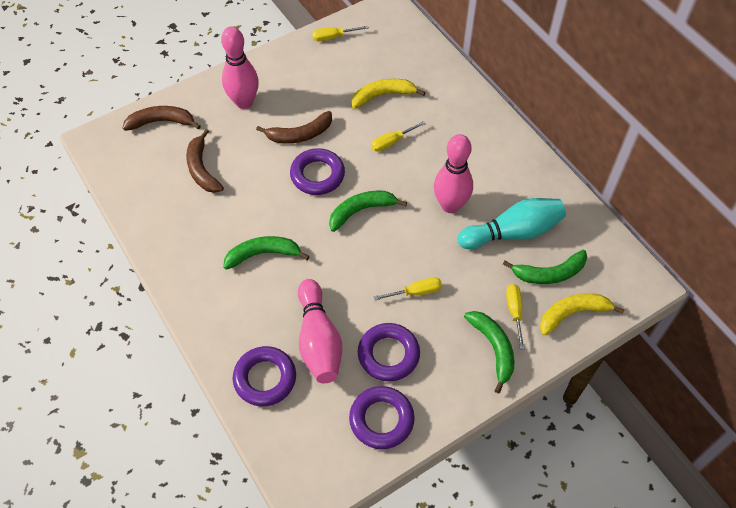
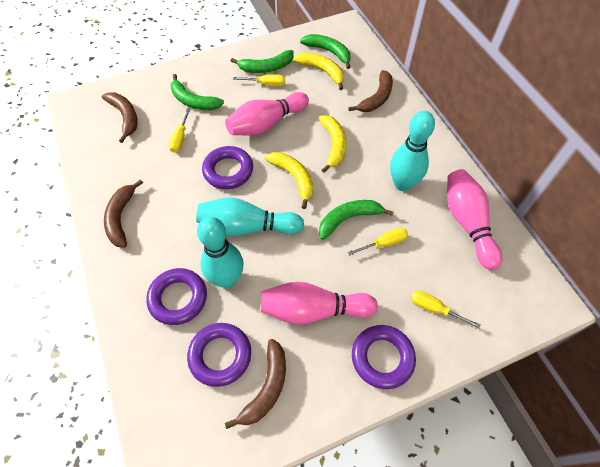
brown banana: 3 -> 4
turquoise bowling pin: 1 -> 3
yellow banana: 2 -> 3

